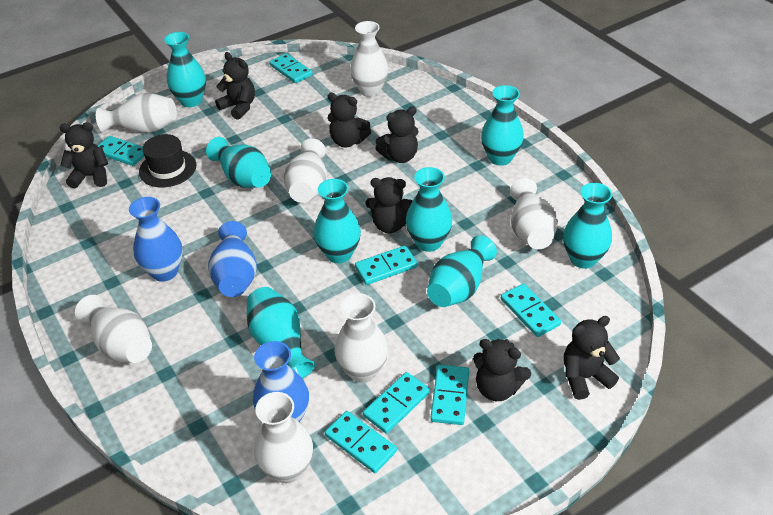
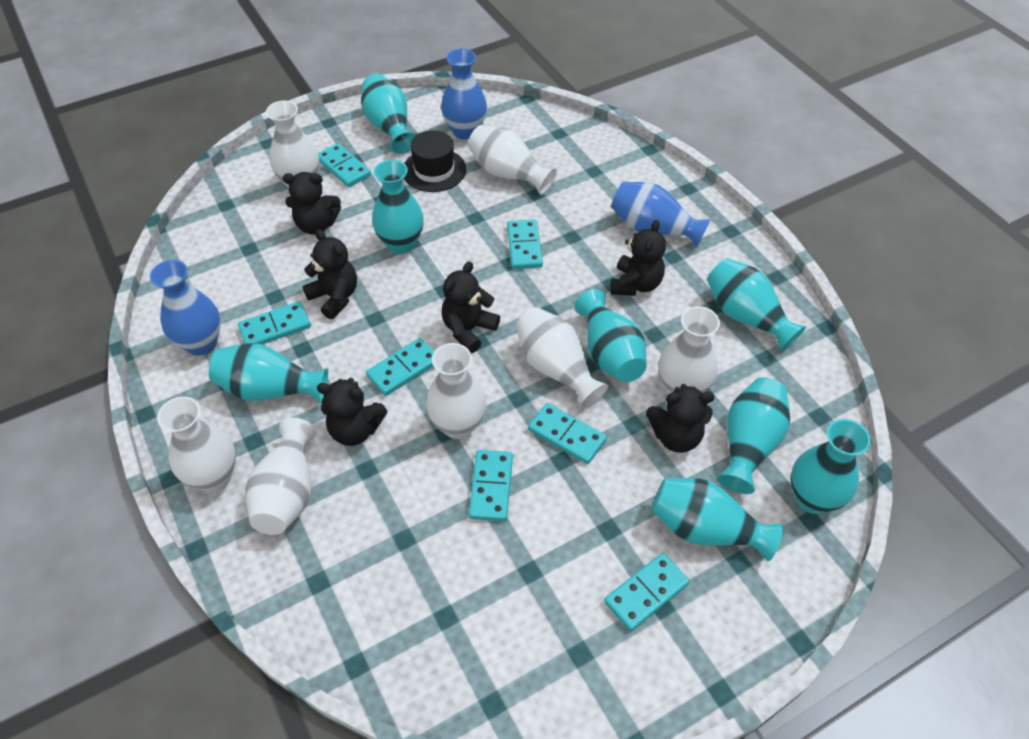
black teddy bear: 7 -> 6

